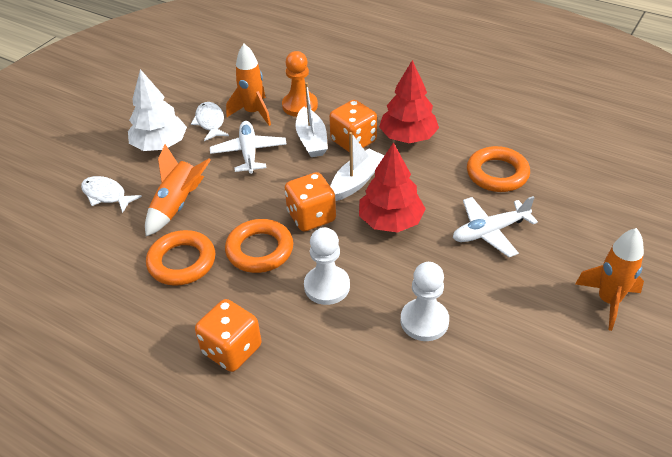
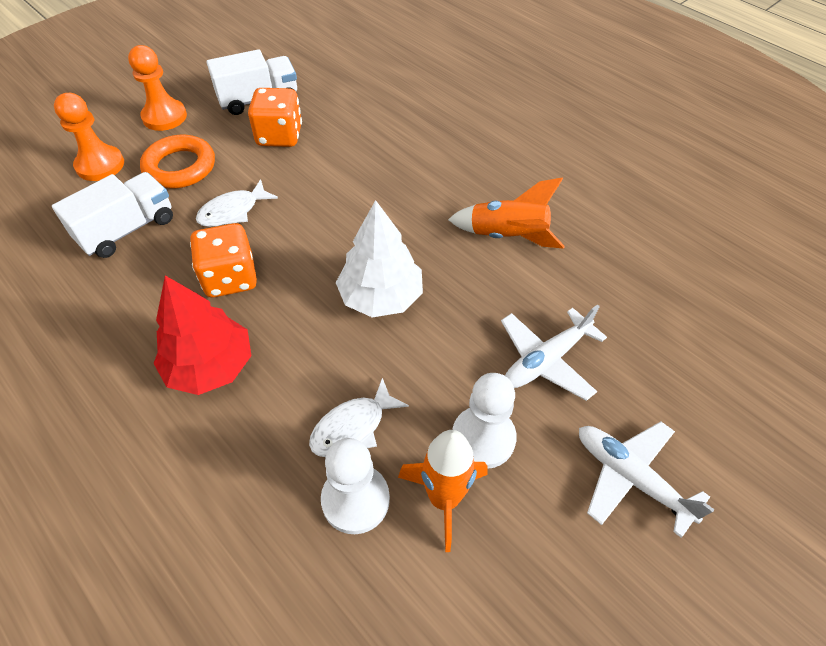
orange dice: 3 -> 2
orange pawn: 1 -> 2
orange ring: 3 -> 1
orange rocket: 3 -> 2
red tree: 2 -> 1
white boat: 2 -> 0
white truck: 0 -> 2

